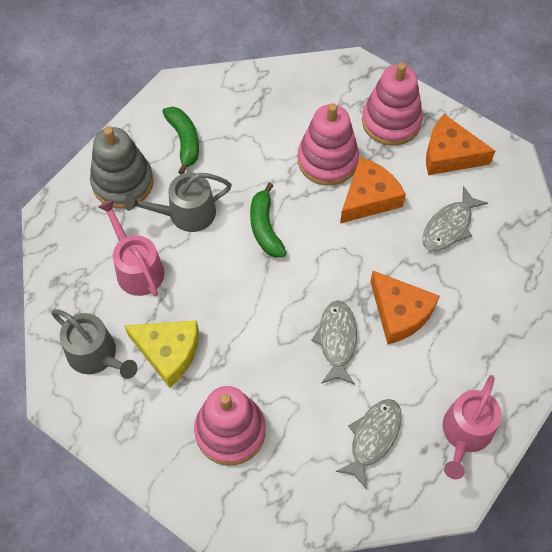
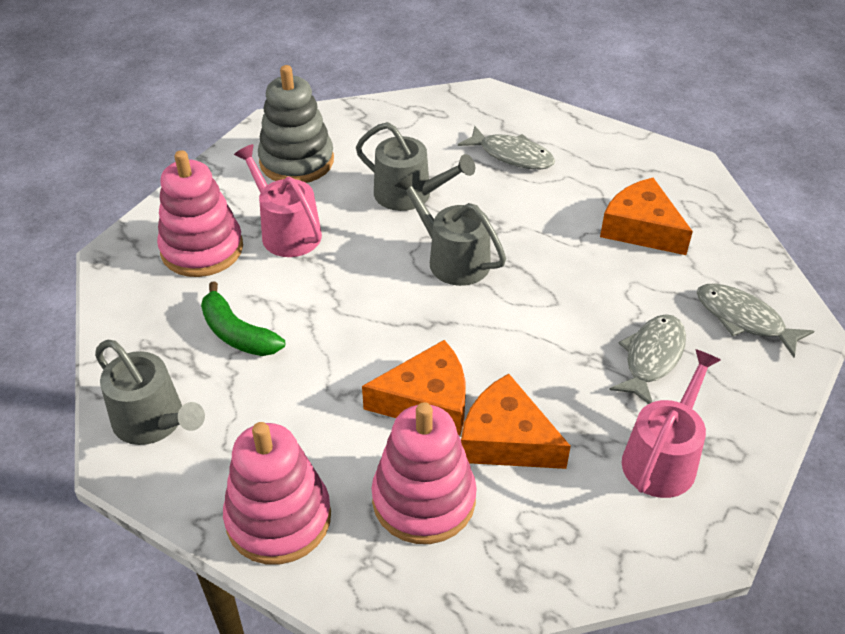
green banana: 2 -> 1
grey watering can: 2 -> 3
yellow cheese: 1 -> 0

